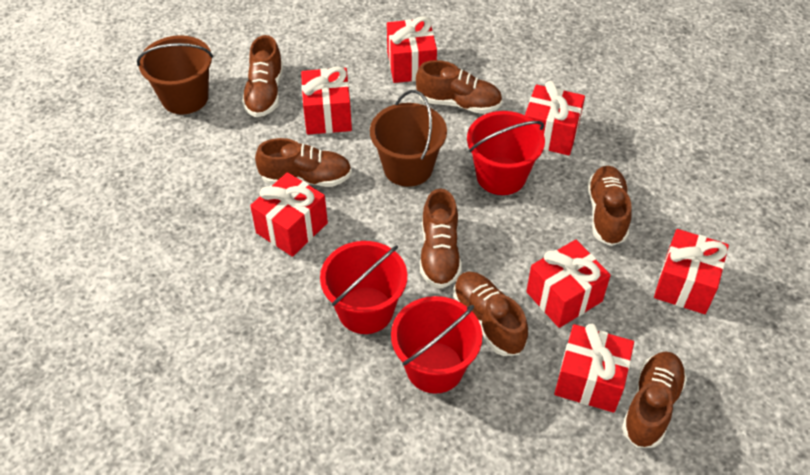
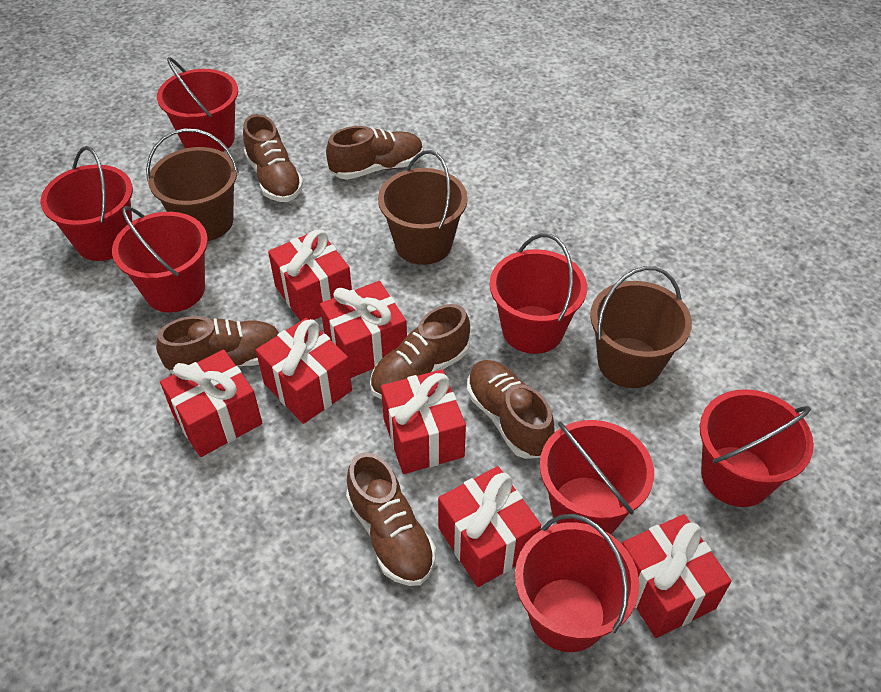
brown bucket: 2 -> 3
brown shoe: 7 -> 6
red bucket: 3 -> 7

